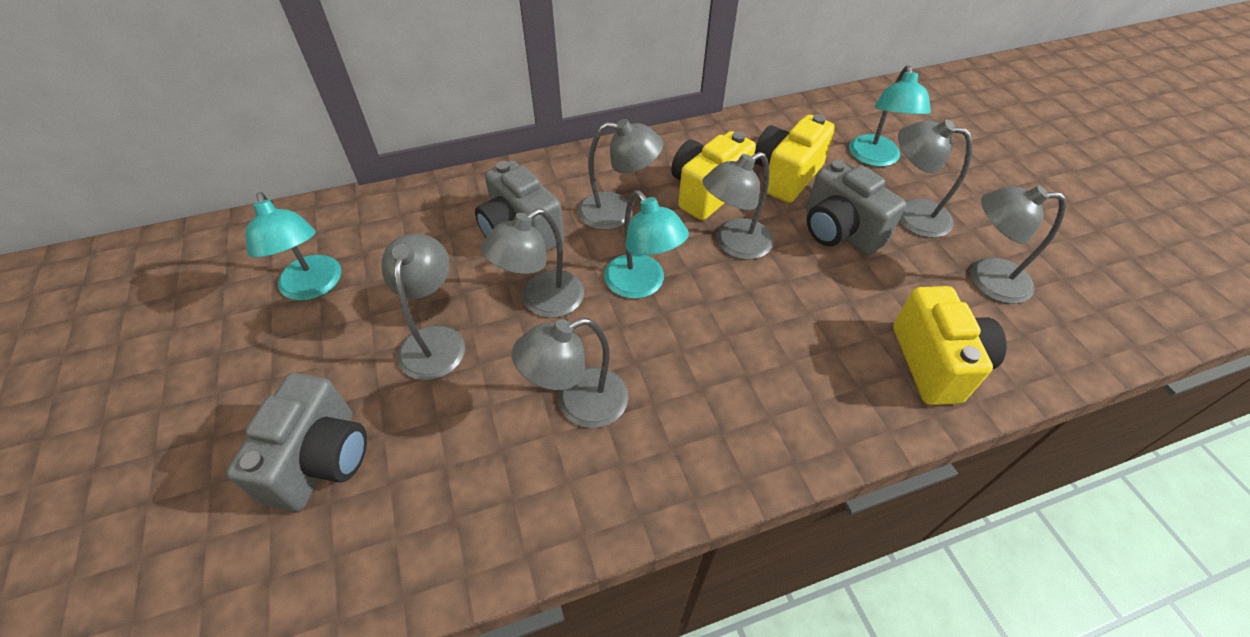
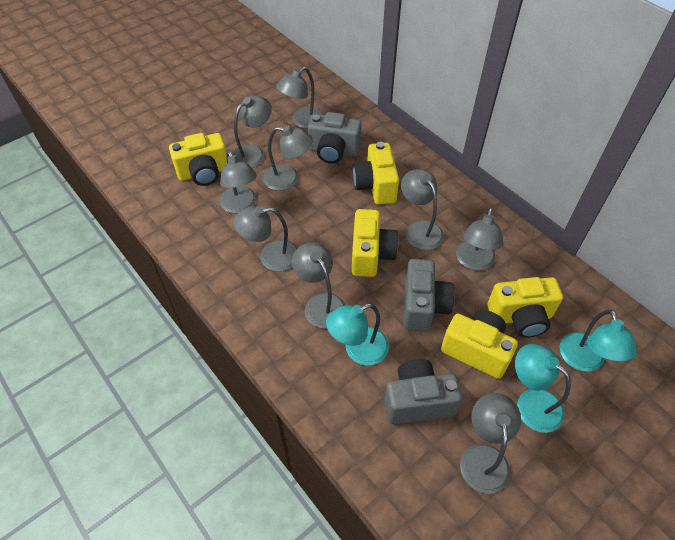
grey lamp: 7 -> 9
yellow camera: 3 -> 5

